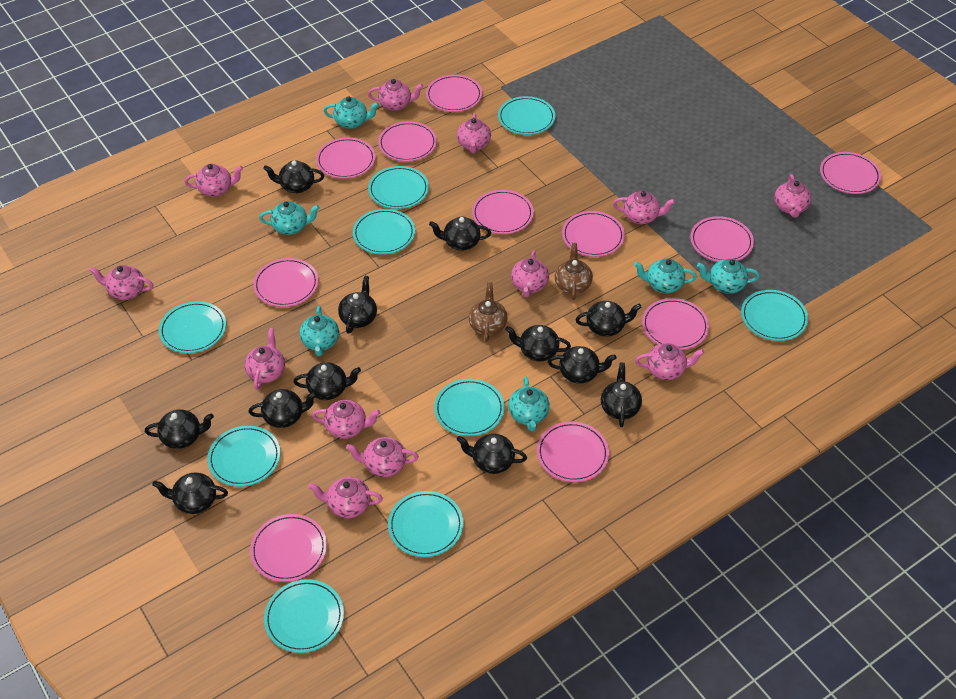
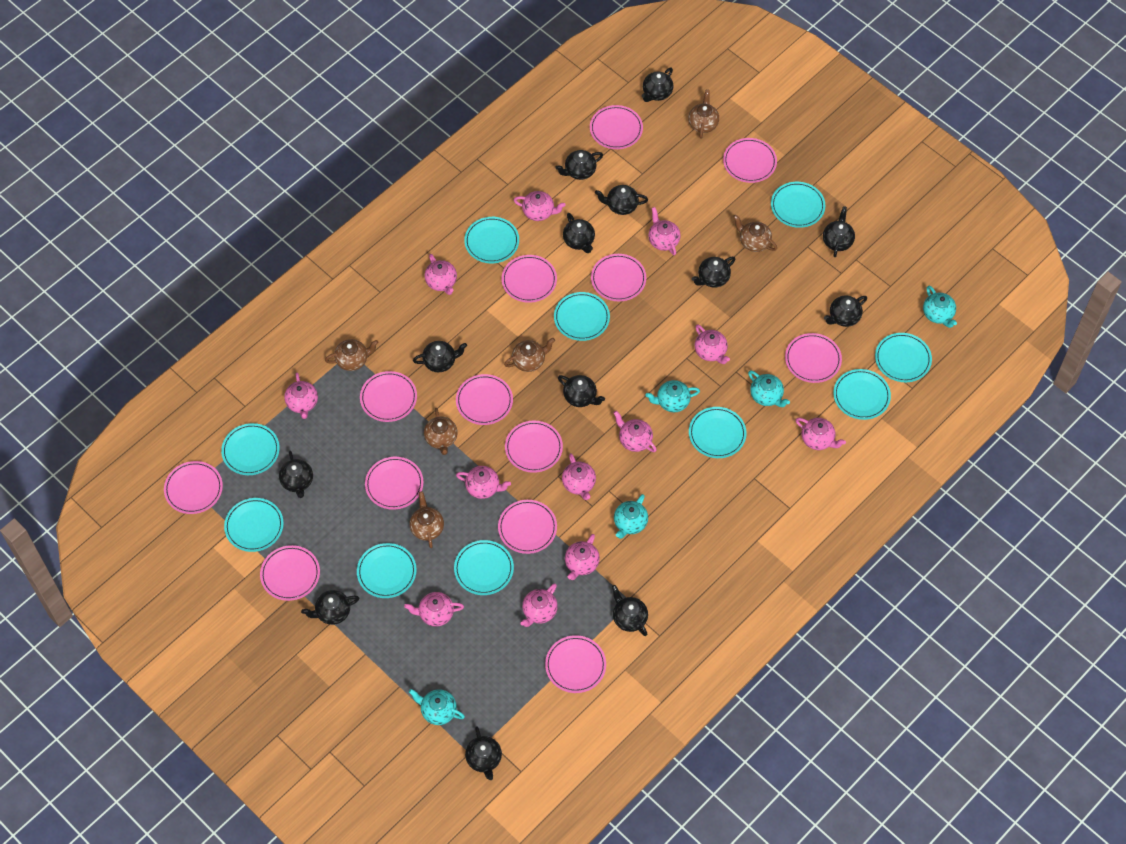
black teapot: 12 -> 13
brown teapot: 2 -> 6
pink plate: 11 -> 13
turquoise plate: 9 -> 10
turquoise teapot: 6 -> 5

